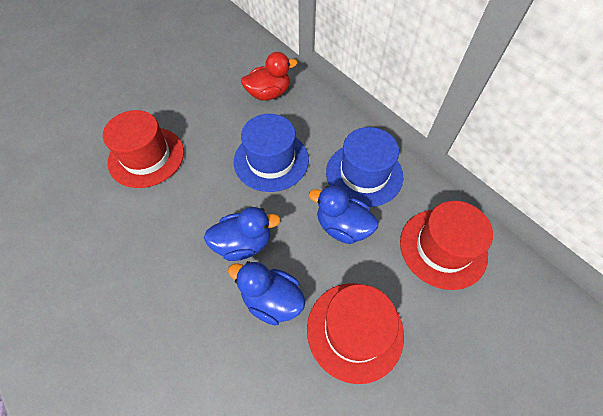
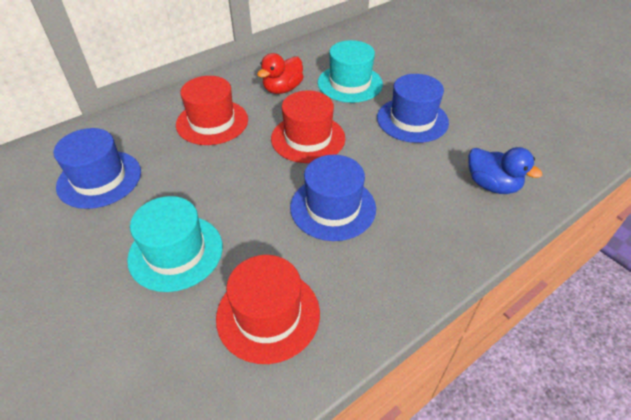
blue duck: 3 -> 1
blue hat: 2 -> 3
turquoise hat: 0 -> 2

